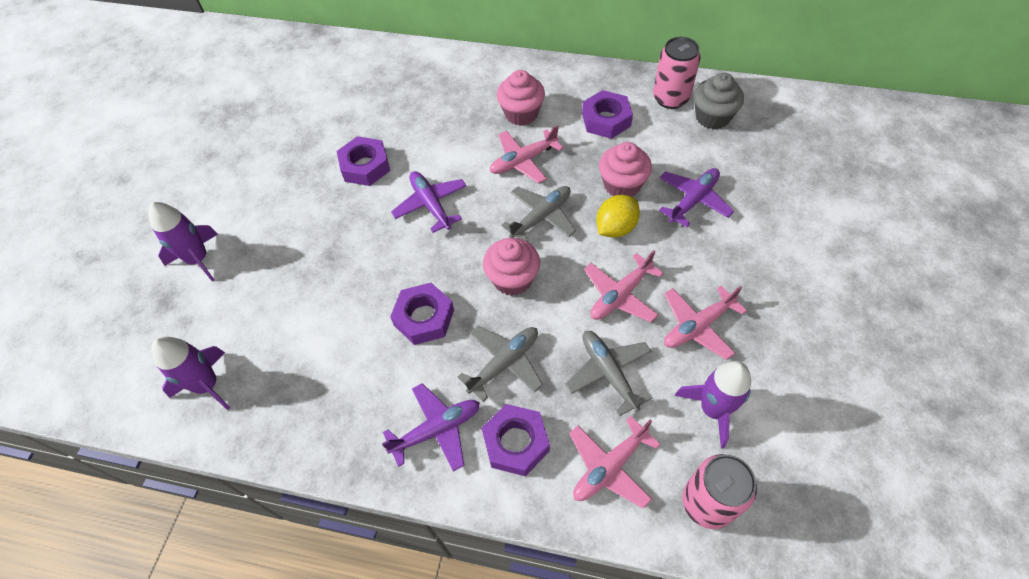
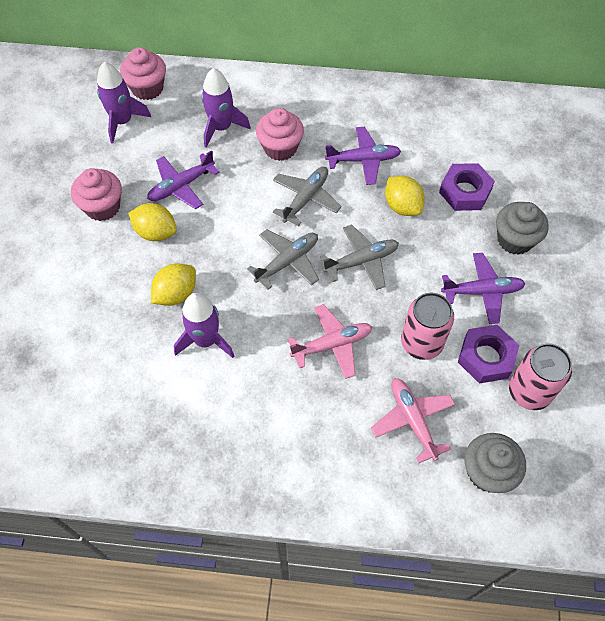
grey cupcake: 1 -> 2
pink plane: 4 -> 2
purple nut: 4 -> 2
yellow lemon: 1 -> 3

